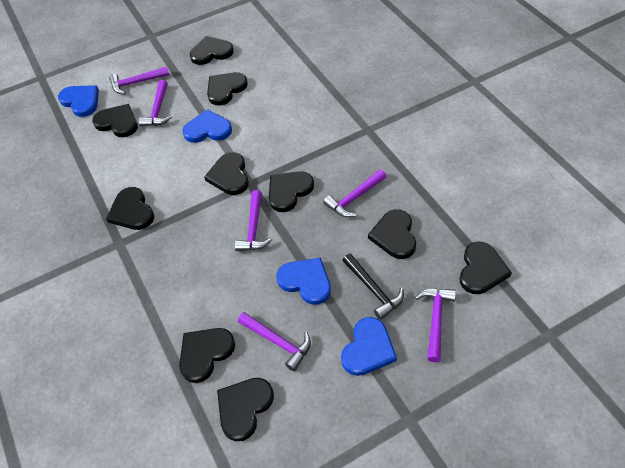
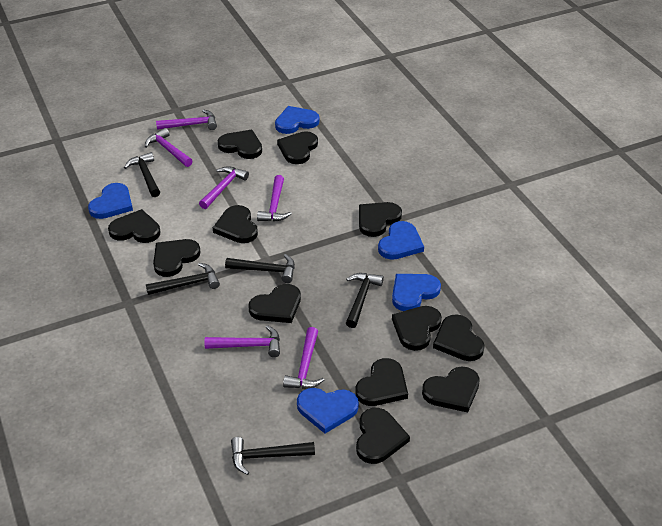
black hammer: 1 -> 5
black heart: 10 -> 12
blue heart: 4 -> 5

